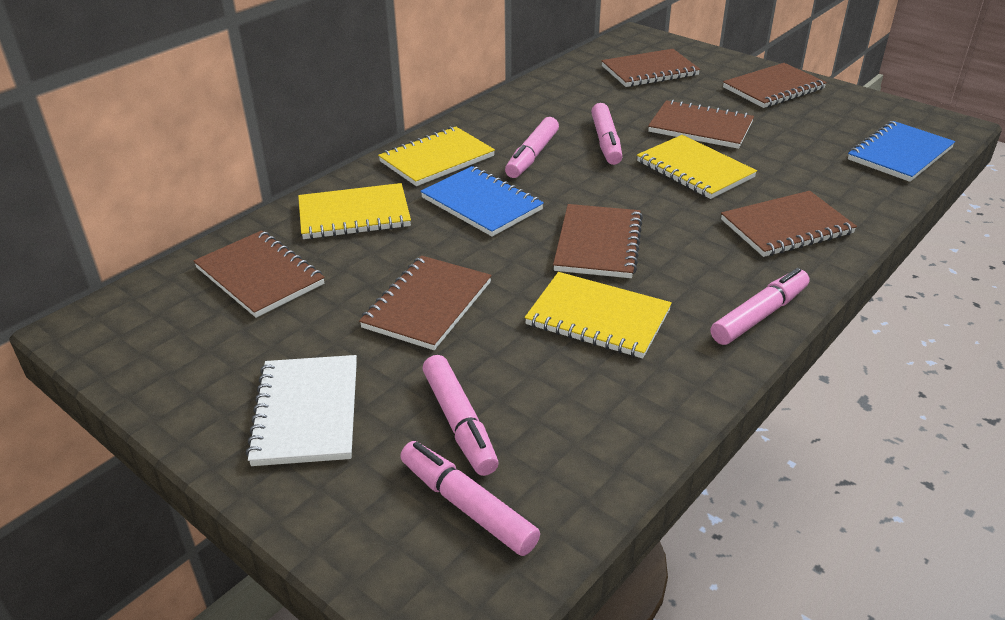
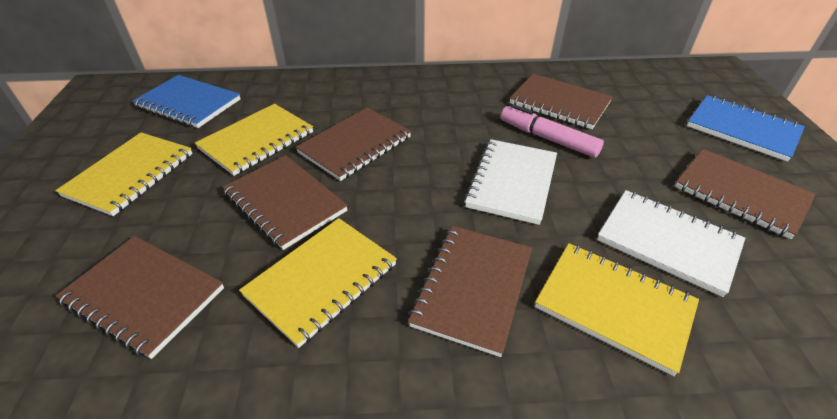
brown notebook: 7 -> 6
pink marker: 5 -> 1
white notebook: 1 -> 2

